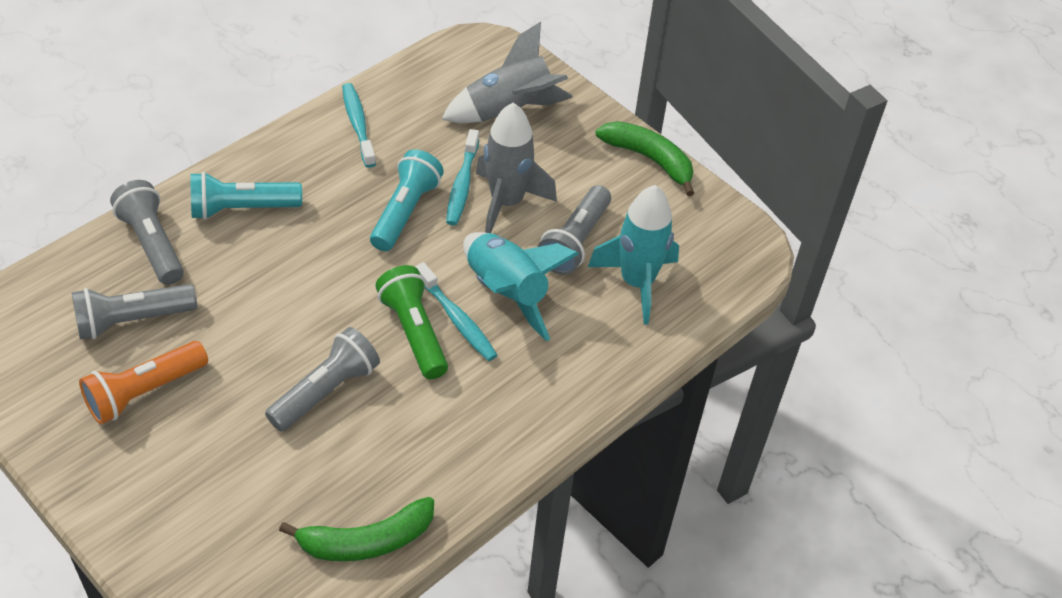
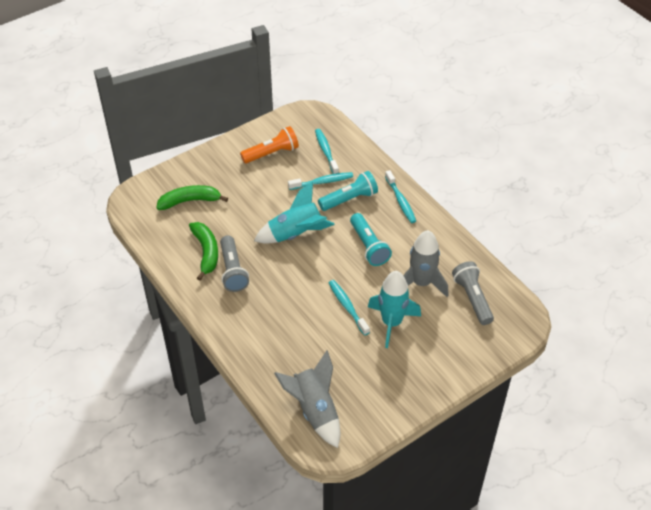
green flashlight: 1 -> 0
grey flashlight: 4 -> 2
turquoise toothbrush: 3 -> 4

